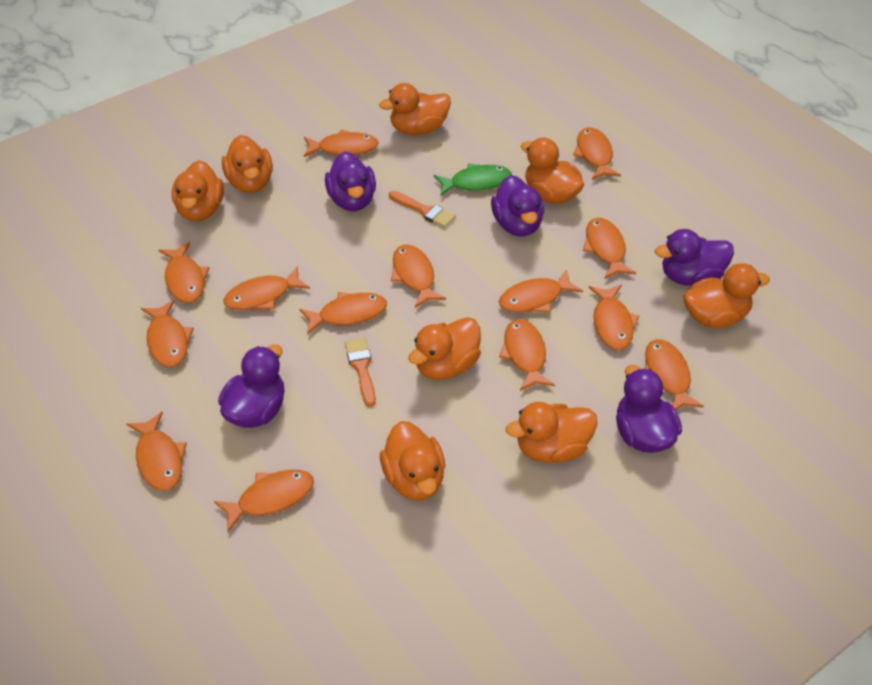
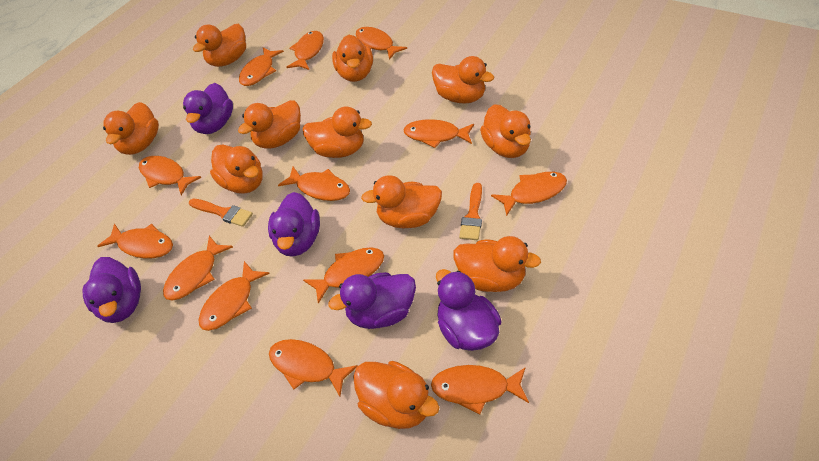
green fish: 1 -> 0
orange duck: 8 -> 11
orange fish: 14 -> 13

